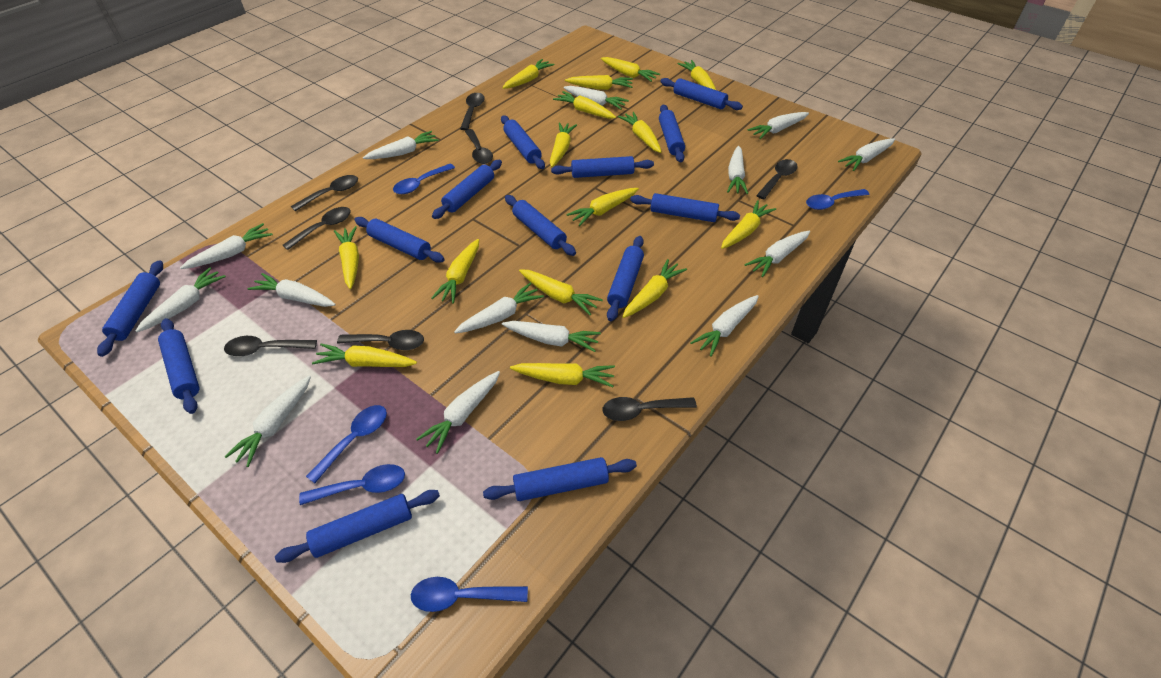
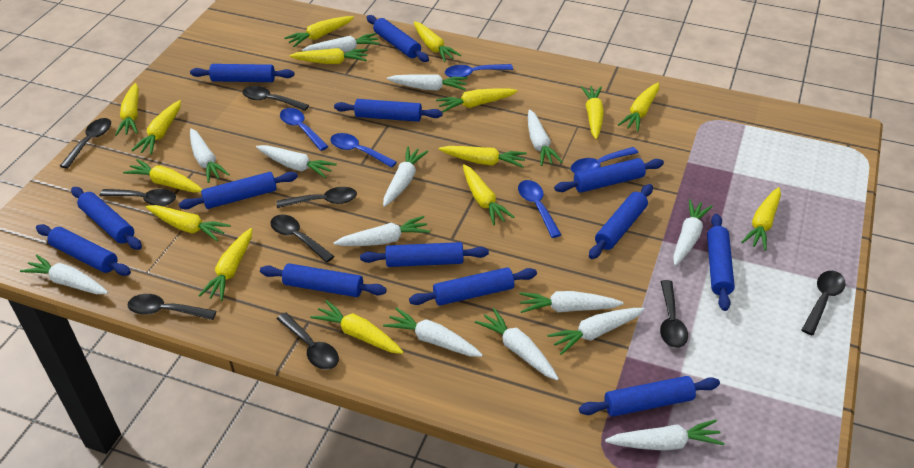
black spoon: 8 -> 9

